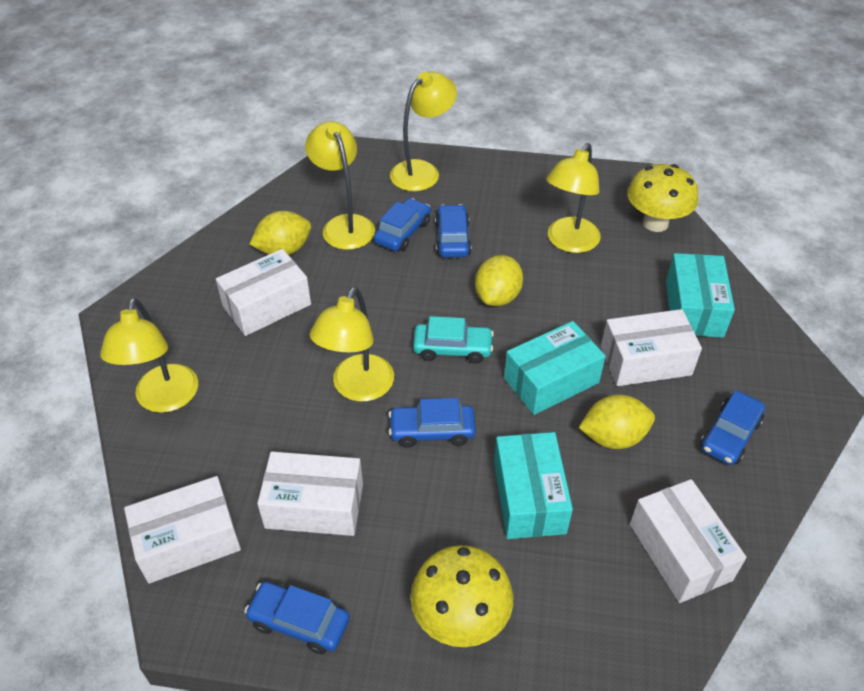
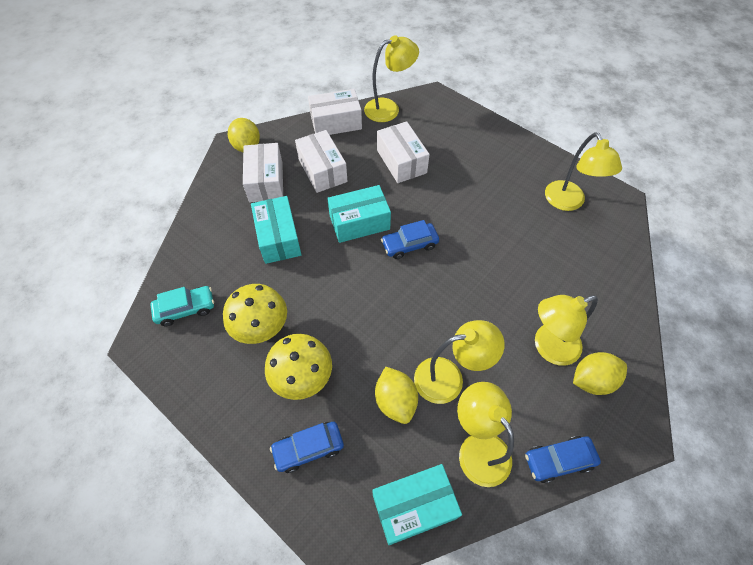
blue car: 5 -> 3
white box: 5 -> 4

